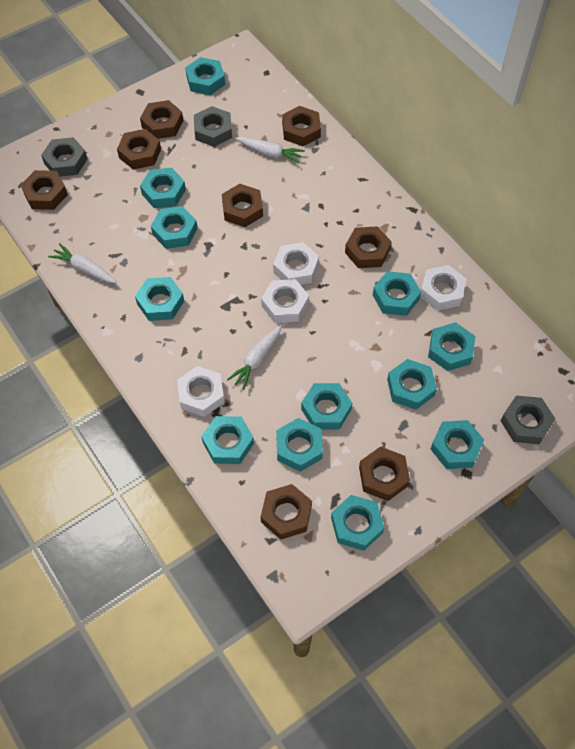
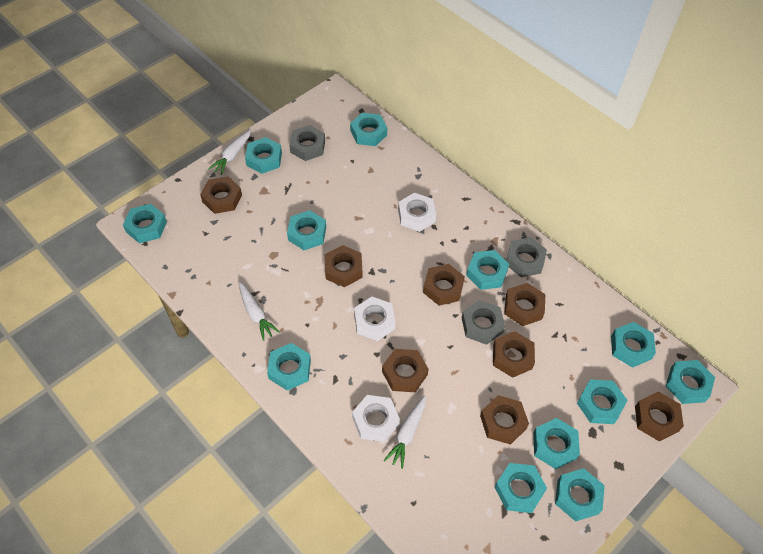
white nut: 4 -> 3

